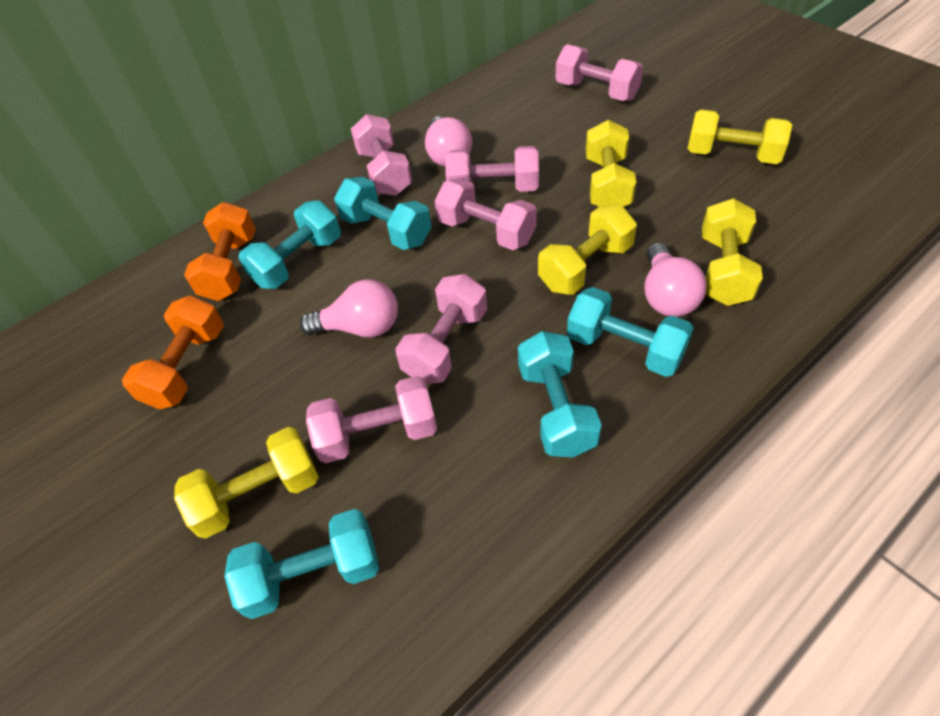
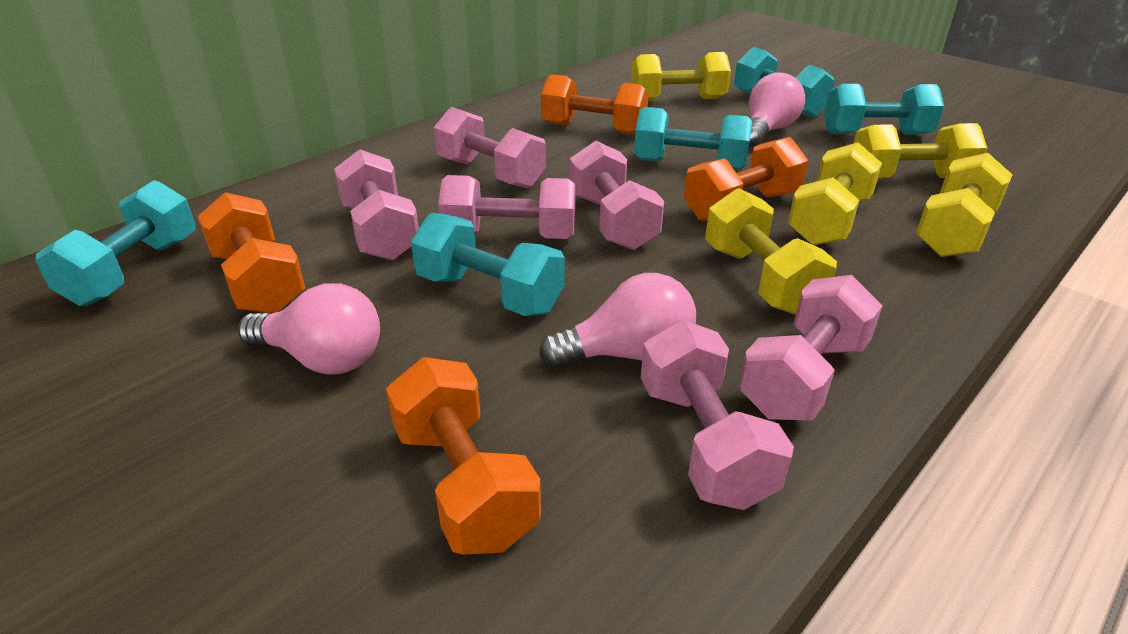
orange dumbbell: 2 -> 4

